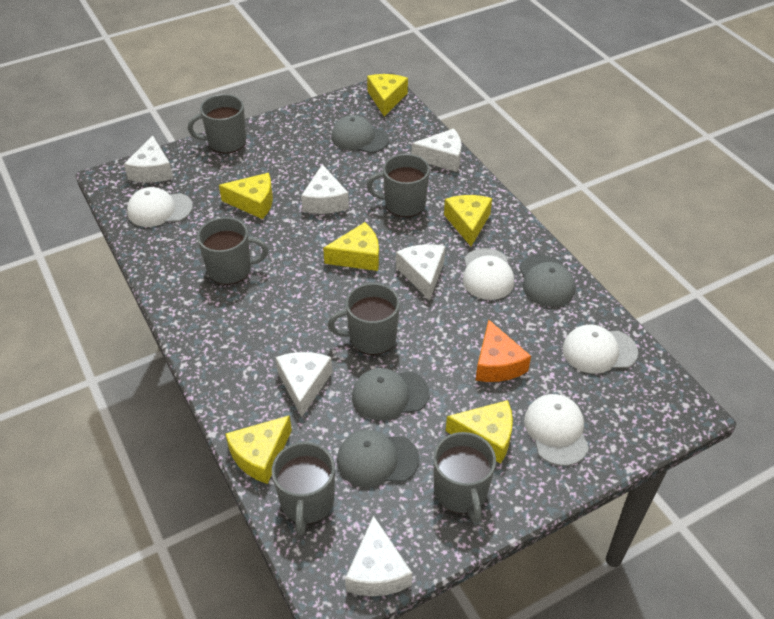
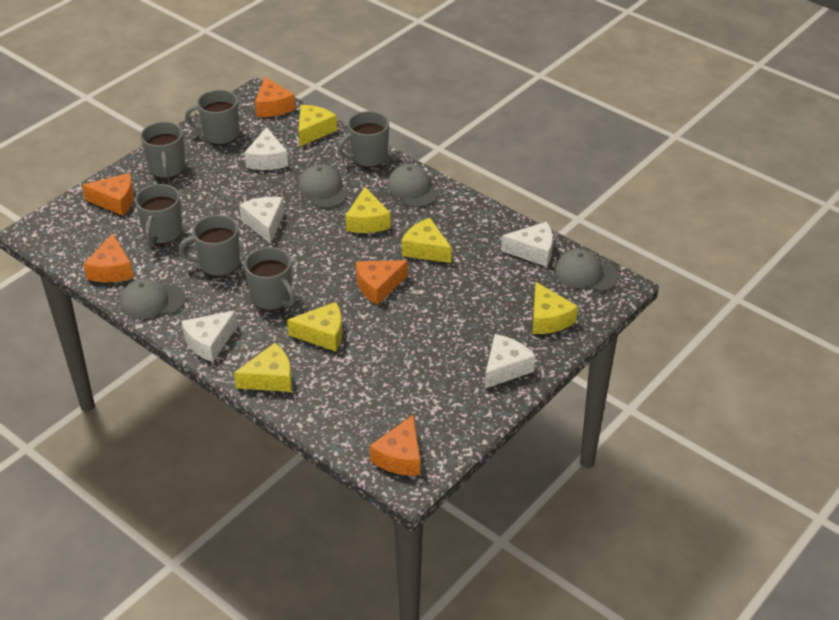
orange cheese: 1 -> 5
white cap: 4 -> 0
white cheese: 6 -> 5

